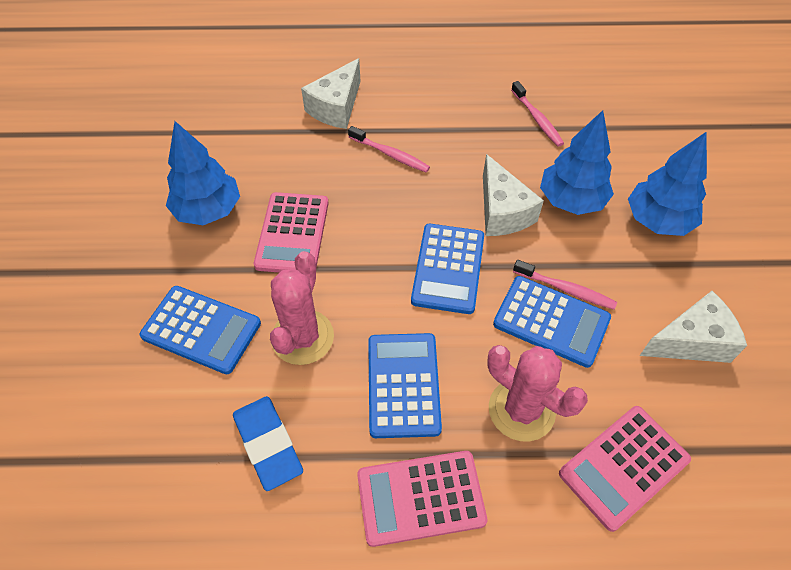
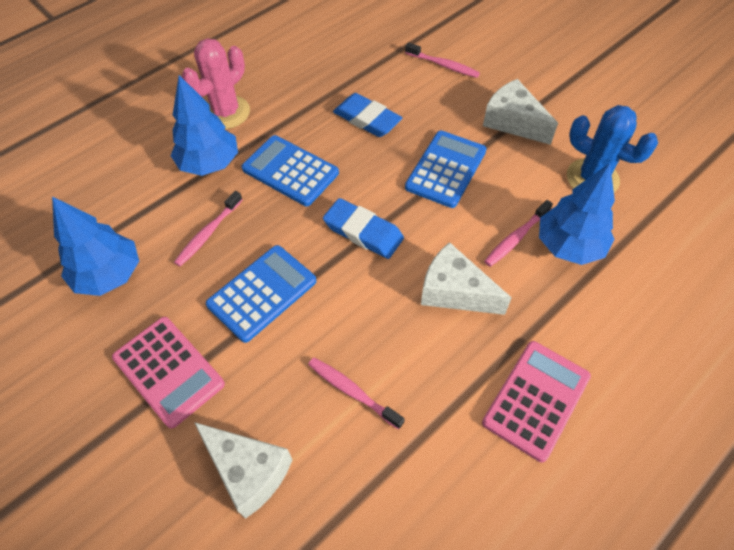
blue cactus: 0 -> 1
blue calculator: 4 -> 3
blue eraser: 1 -> 2
pink cactus: 2 -> 1
pink calculator: 3 -> 2
pink toothbrush: 3 -> 4

